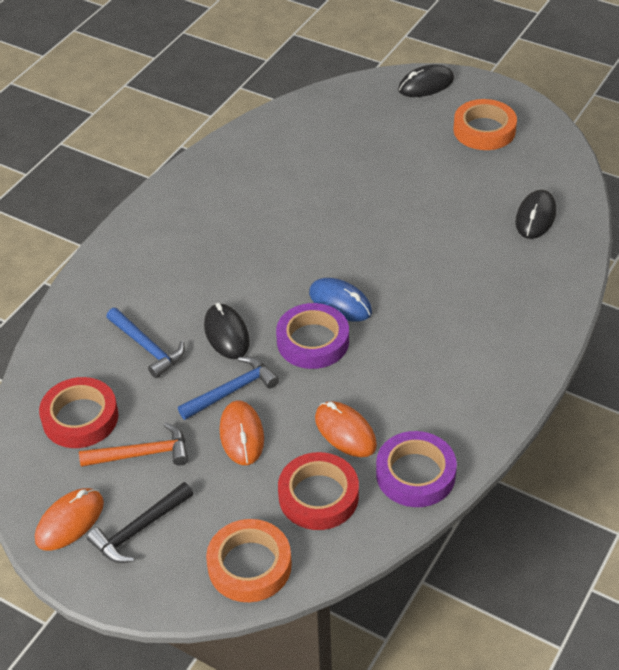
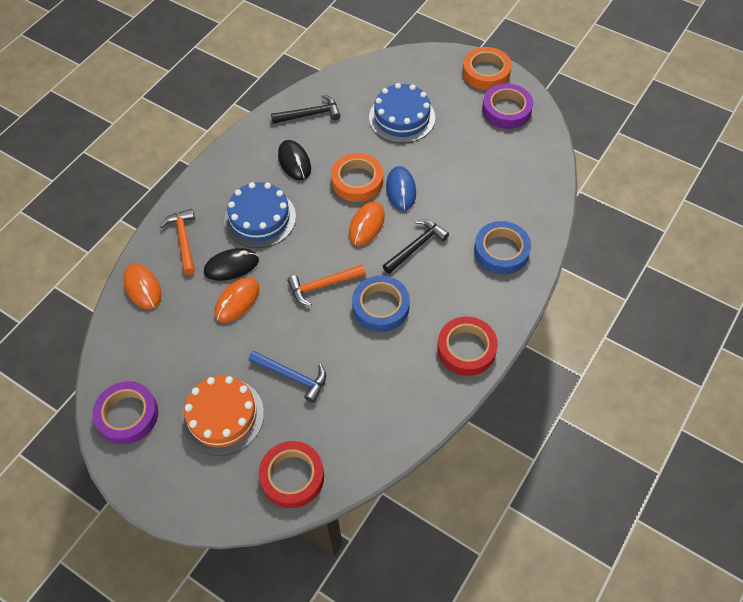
black hammer: 1 -> 2
black mouse: 3 -> 2
blue cake: 0 -> 2
blue hammer: 2 -> 1
blue tape: 0 -> 2
orange cake: 0 -> 1
orange hammer: 1 -> 2

